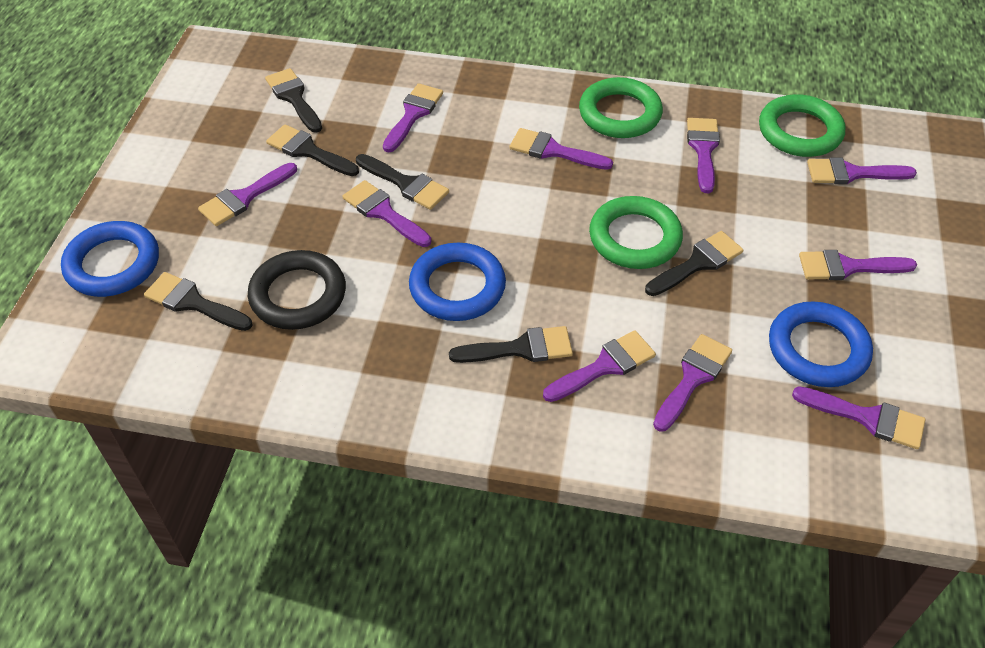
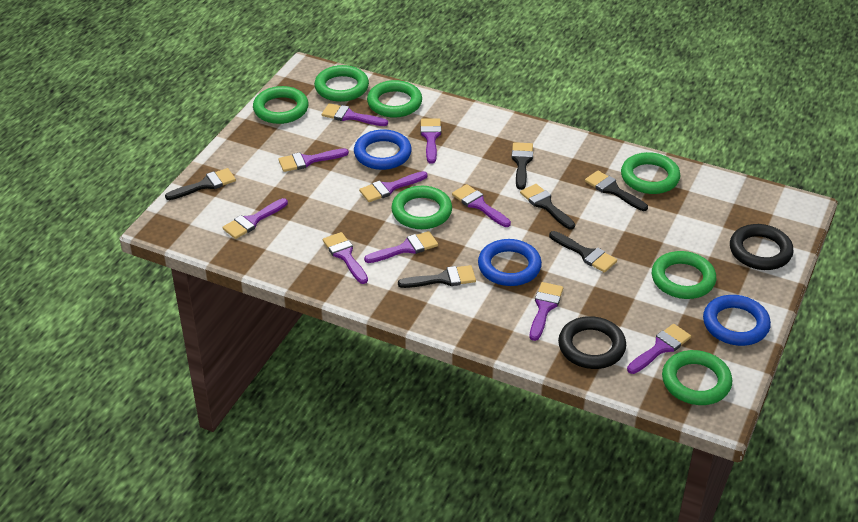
black ring: 1 -> 2
green ring: 3 -> 7

